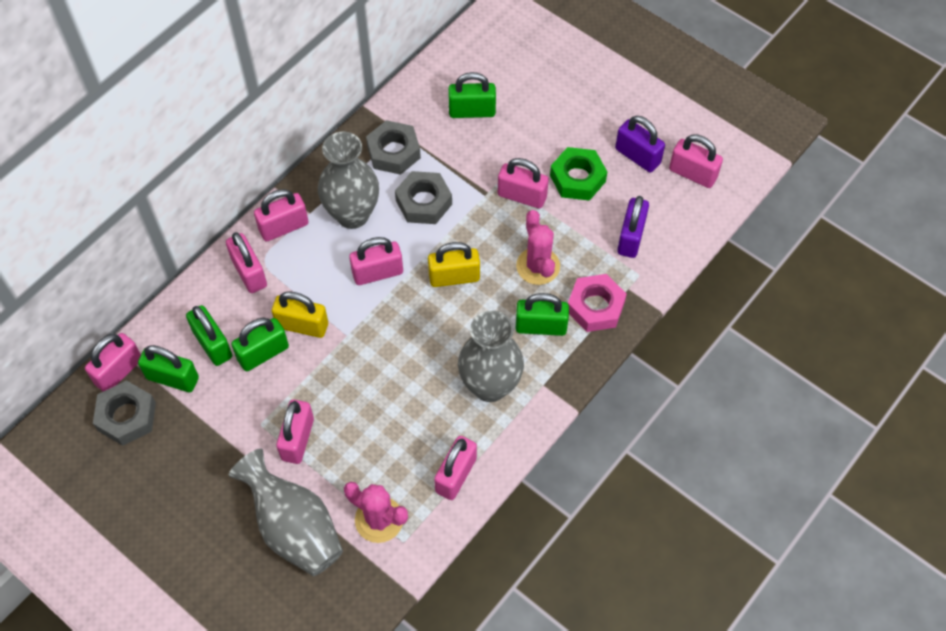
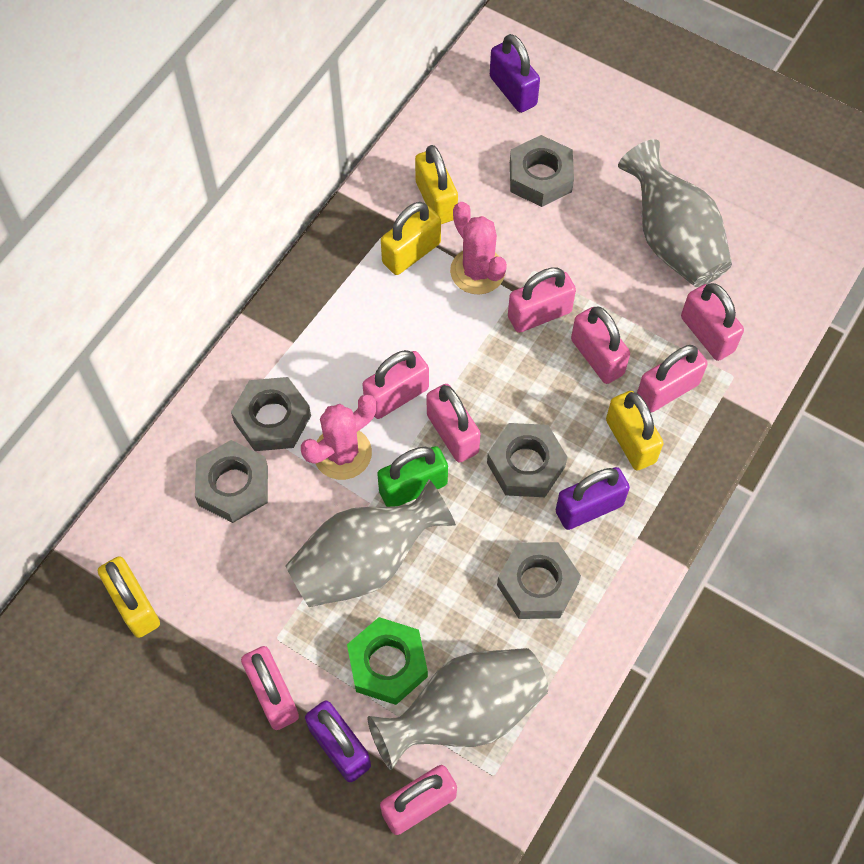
green padlock: 5 -> 1
grey nut: 3 -> 5
pink nut: 1 -> 0
purple padlock: 2 -> 3
yellow padlock: 2 -> 4

